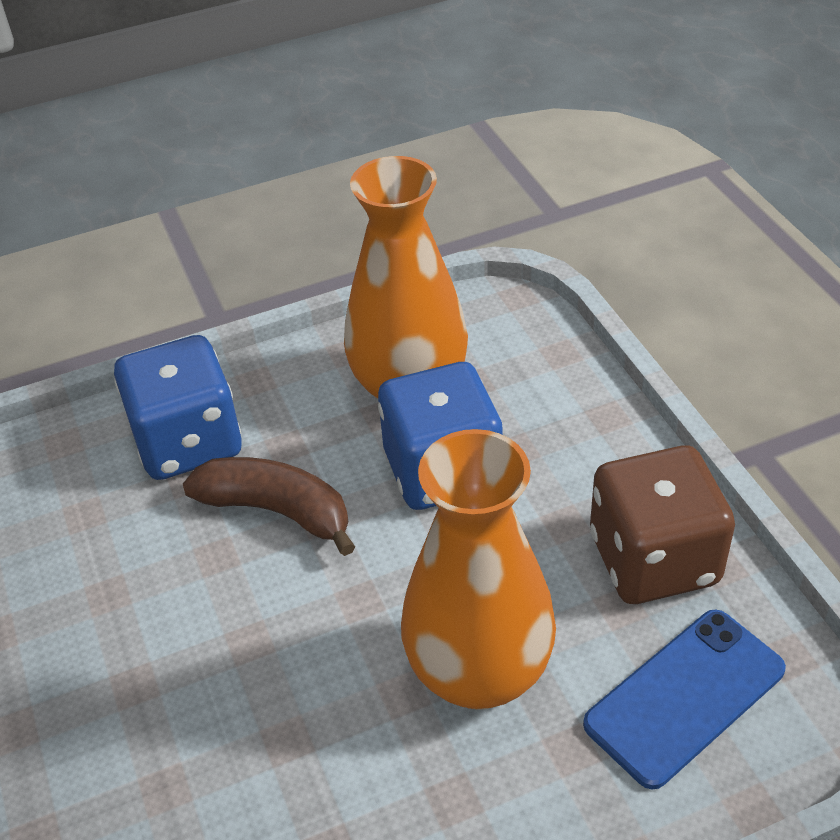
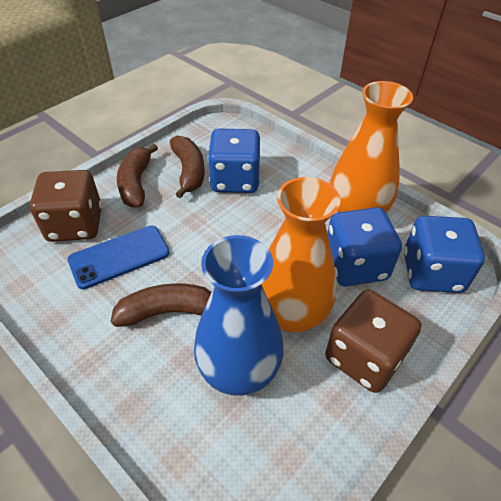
blue dice: 2 -> 3
blue vase: 0 -> 1
brown banana: 1 -> 3
brown dice: 1 -> 2

